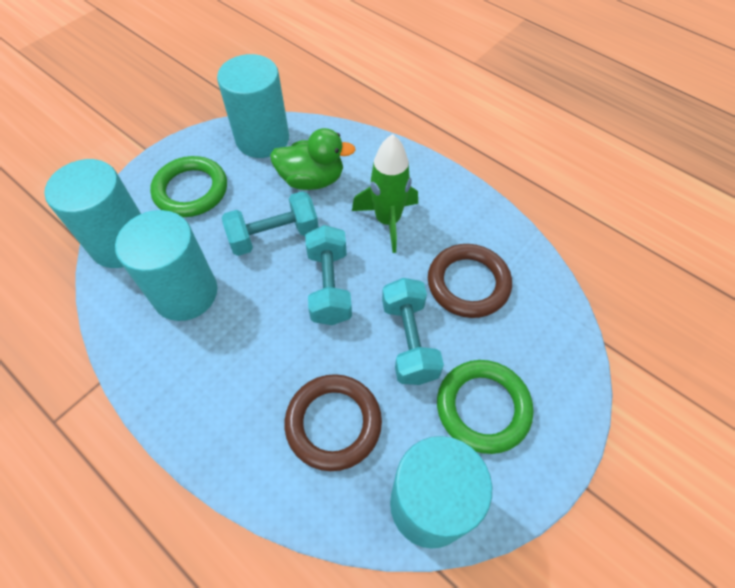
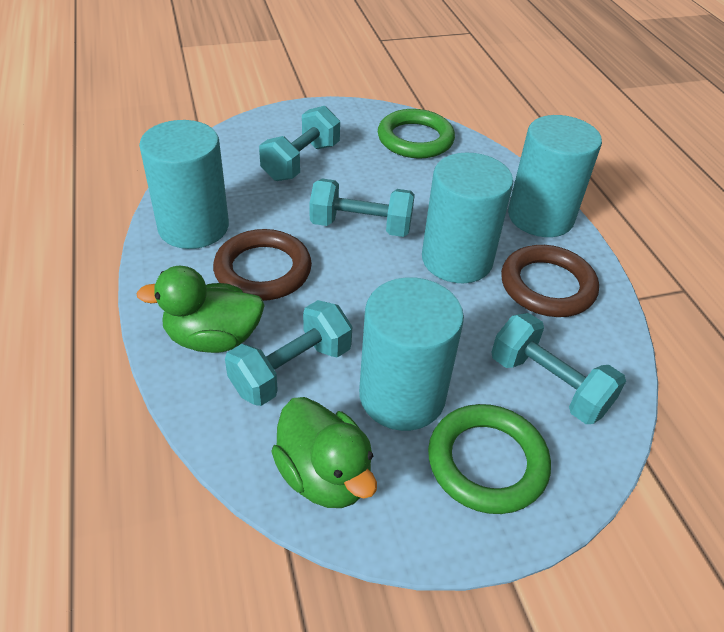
green duck: 1 -> 2
green rocket: 1 -> 0
turquoise dumbbell: 3 -> 4

